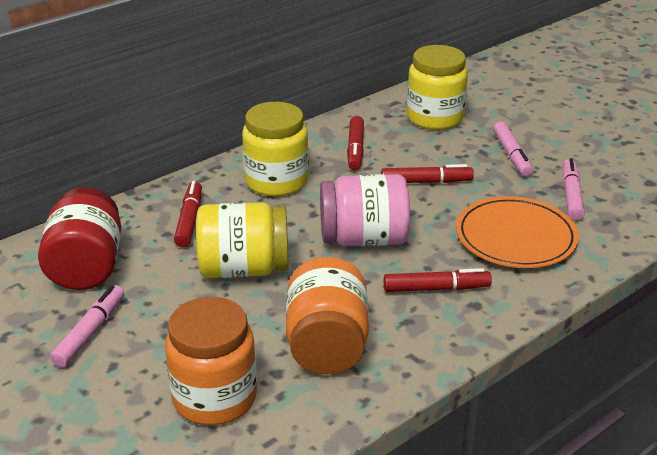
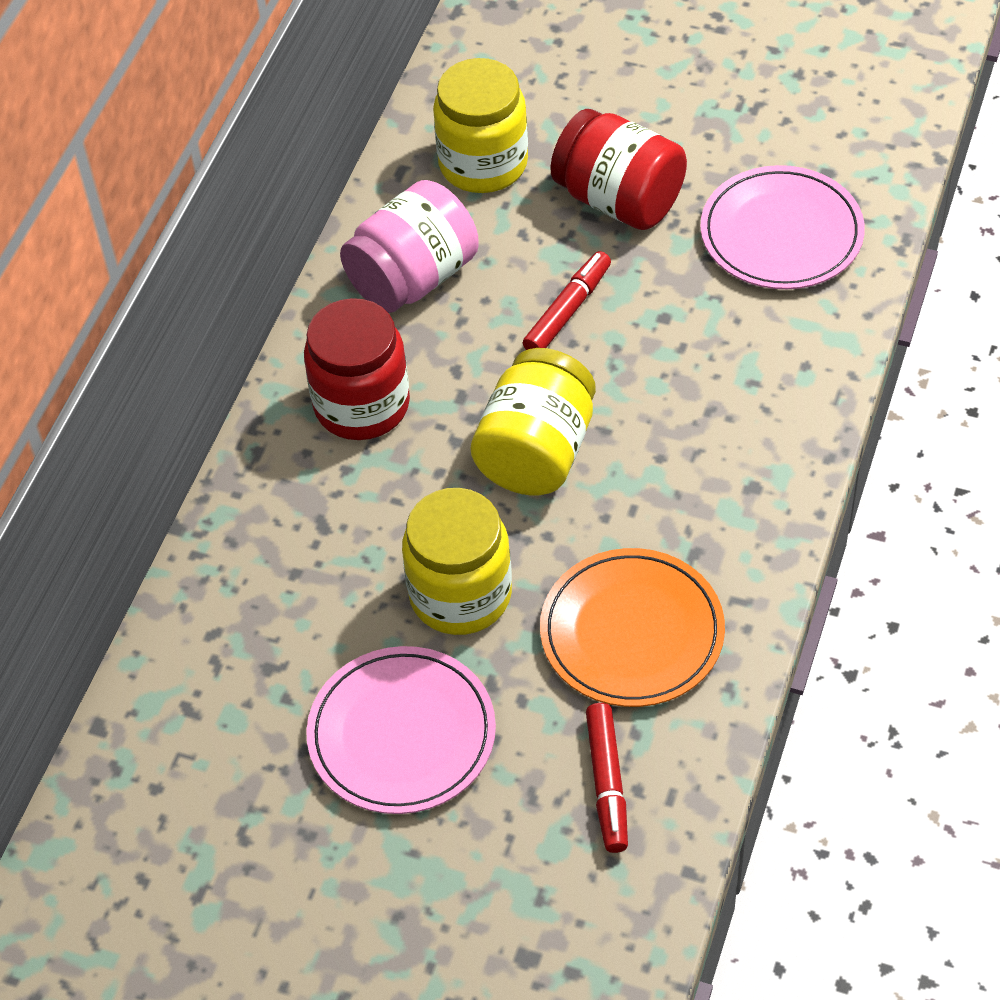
orange jar: 2 -> 0
pink marker: 3 -> 0
pink plate: 0 -> 2
red jar: 1 -> 2
red marker: 4 -> 2

